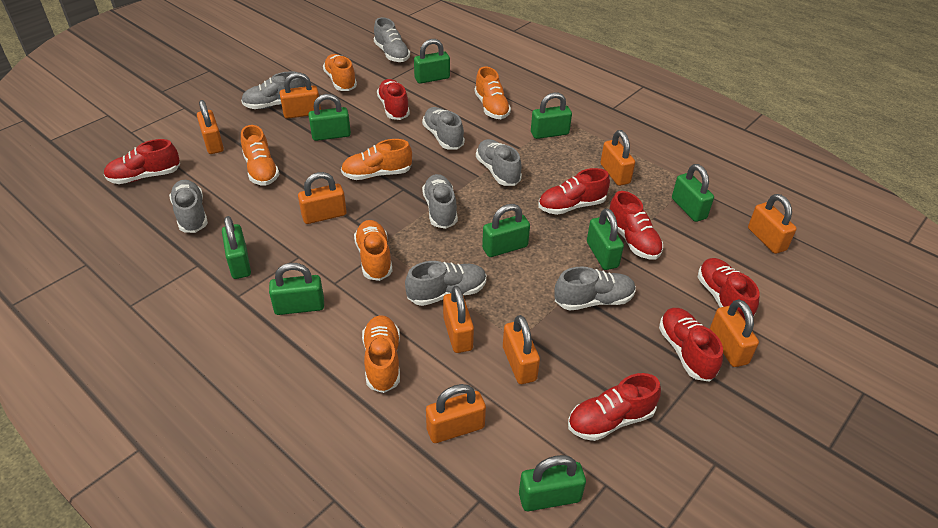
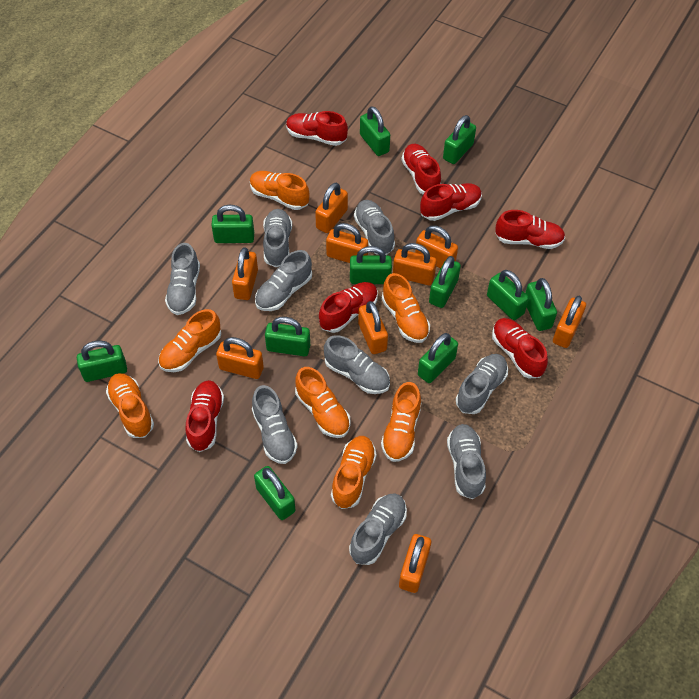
green padlock: 9 -> 11
grey shoe: 8 -> 9
orange shoe: 6 -> 7

